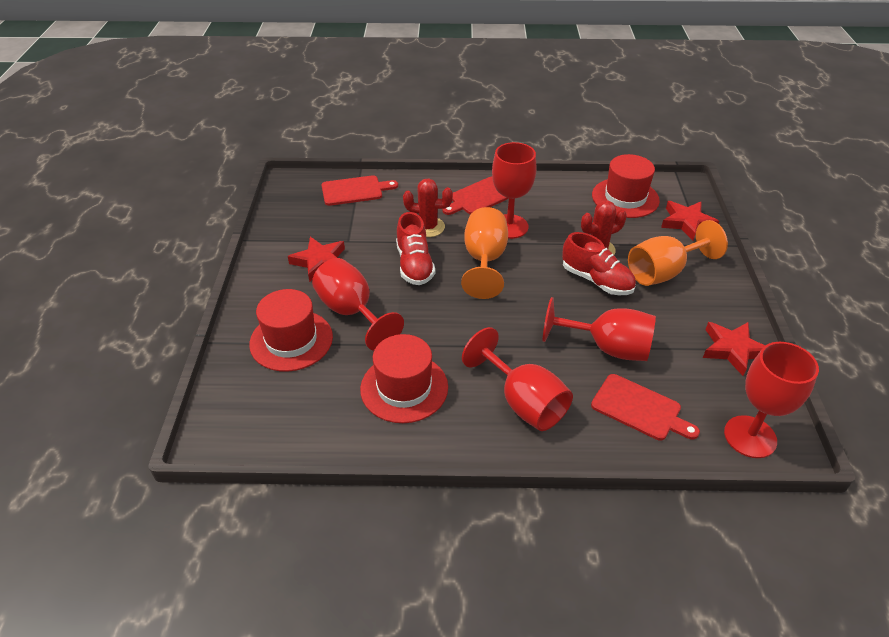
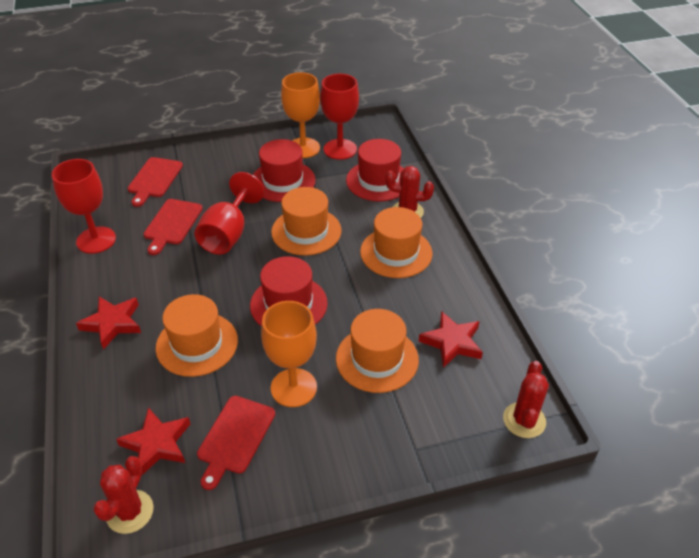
orange hat: 0 -> 4
red cactus: 2 -> 3
red goblet: 5 -> 3
red shoe: 2 -> 0

